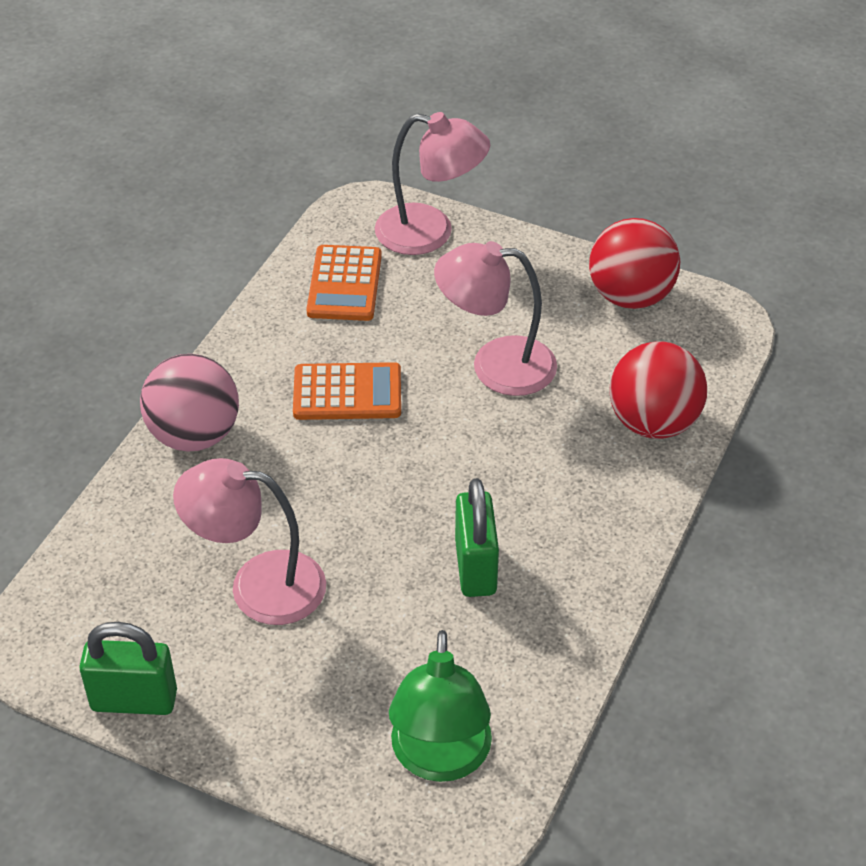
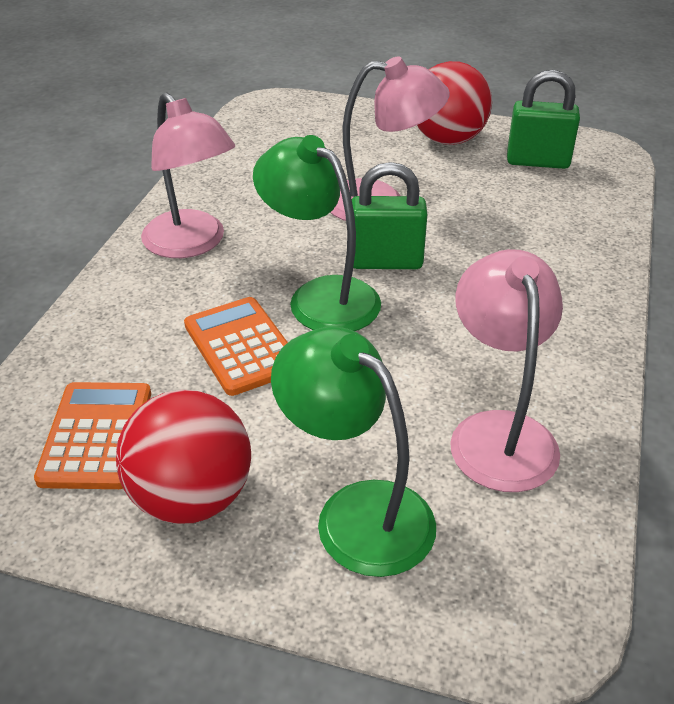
green lamp: 1 -> 2
pink ball: 1 -> 0

